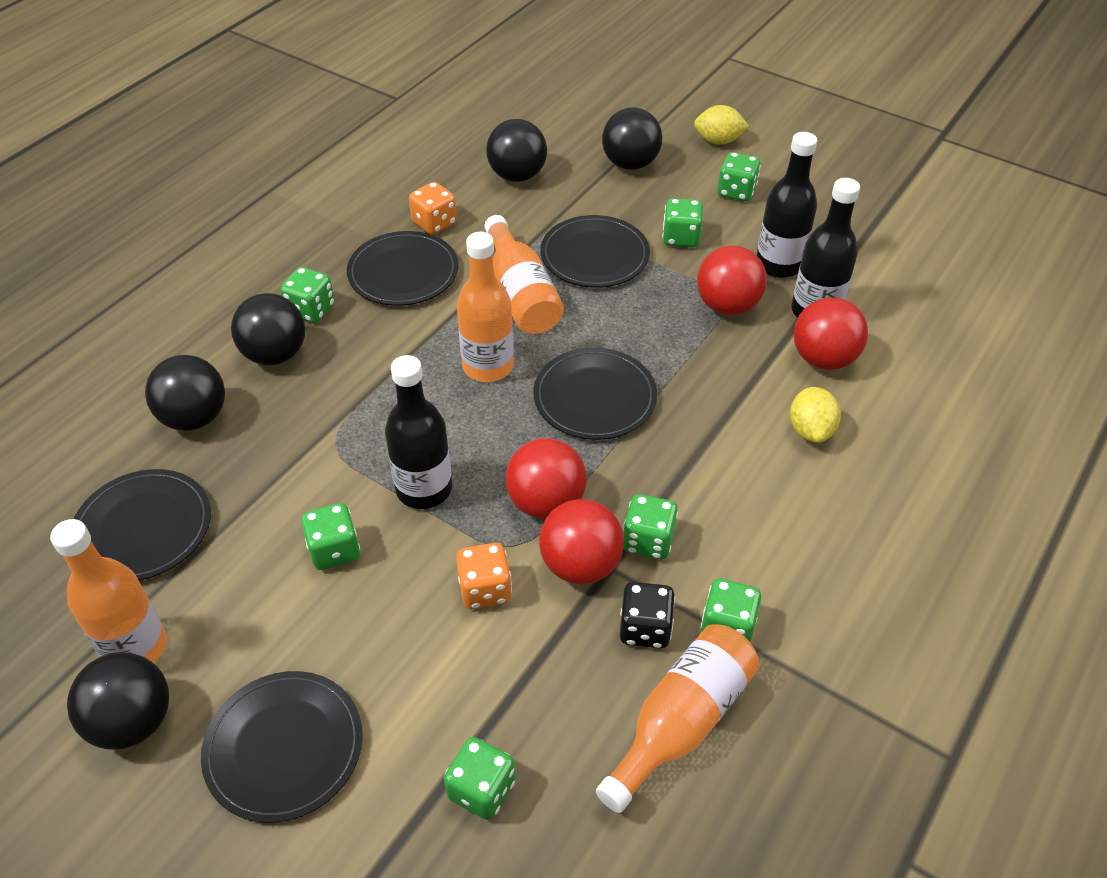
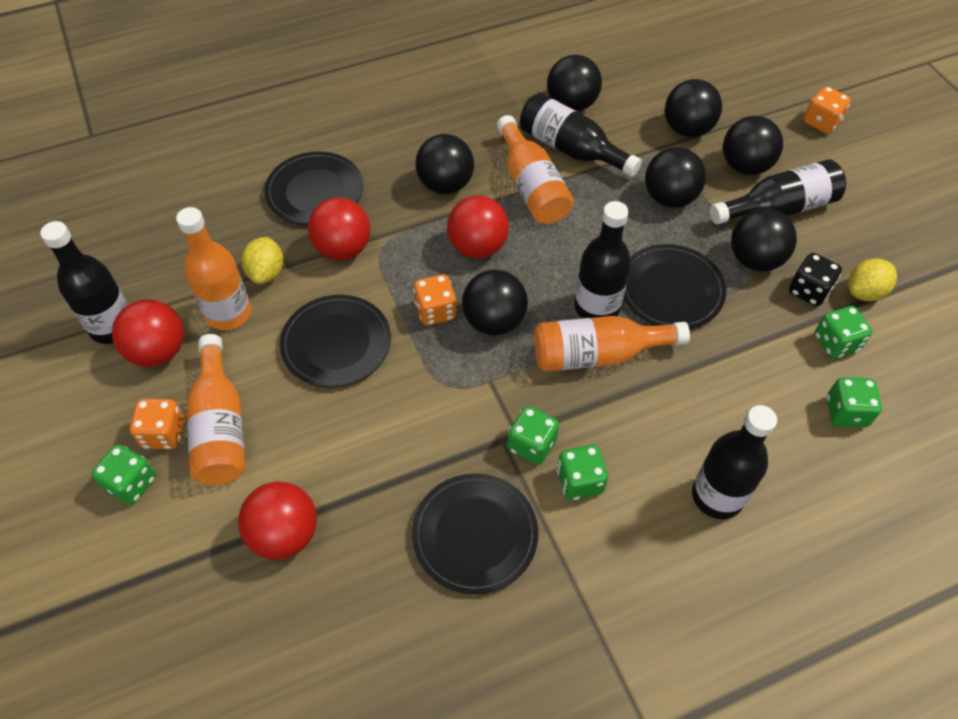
black ball: 5 -> 7
black bottle: 3 -> 5
black plate: 5 -> 4
green dice: 7 -> 5
orange dice: 2 -> 3

